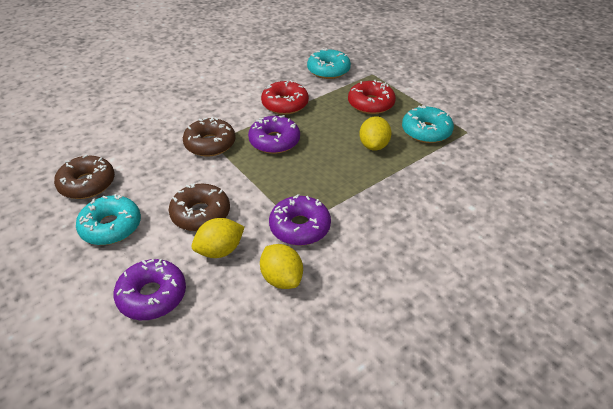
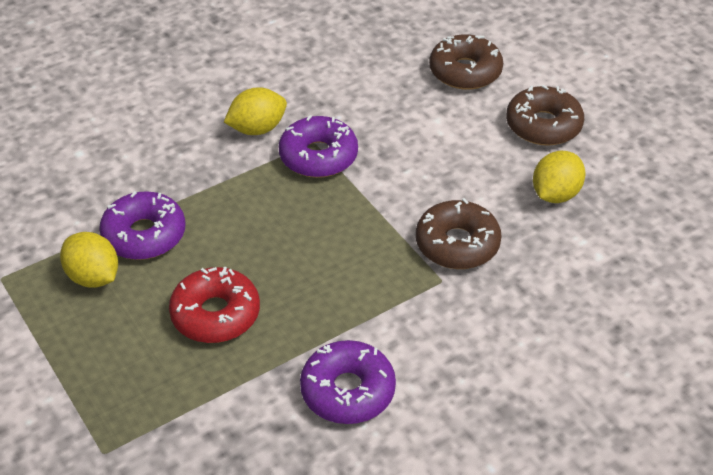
red donut: 2 -> 1
turquoise donut: 3 -> 0

